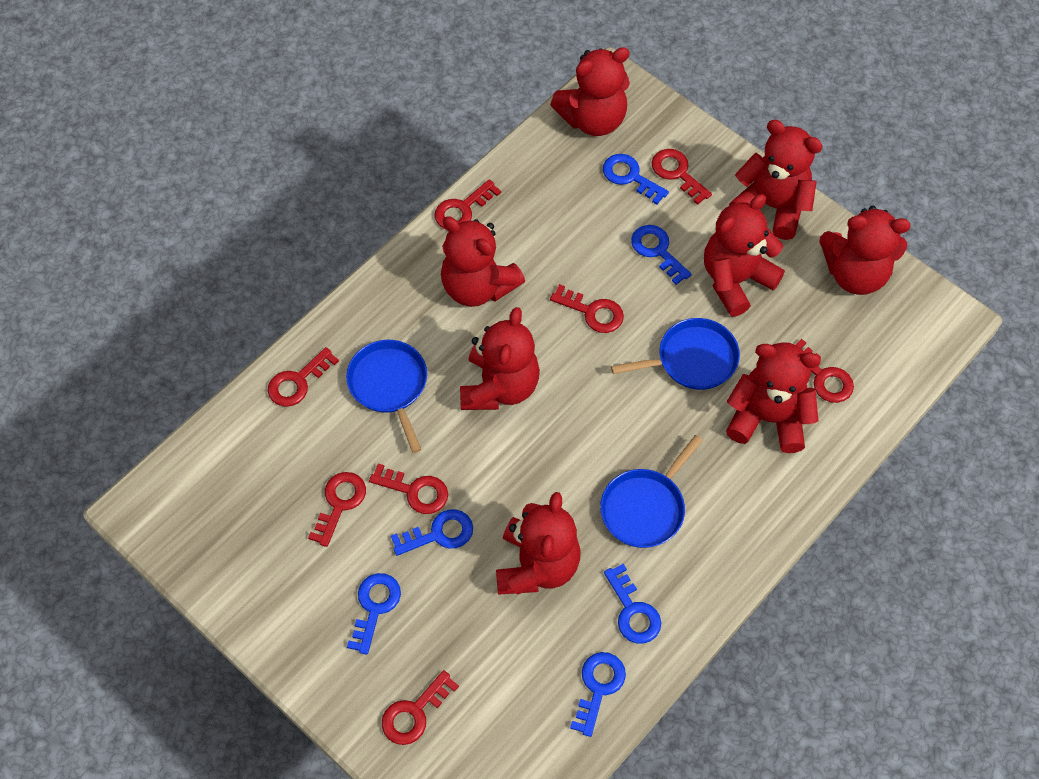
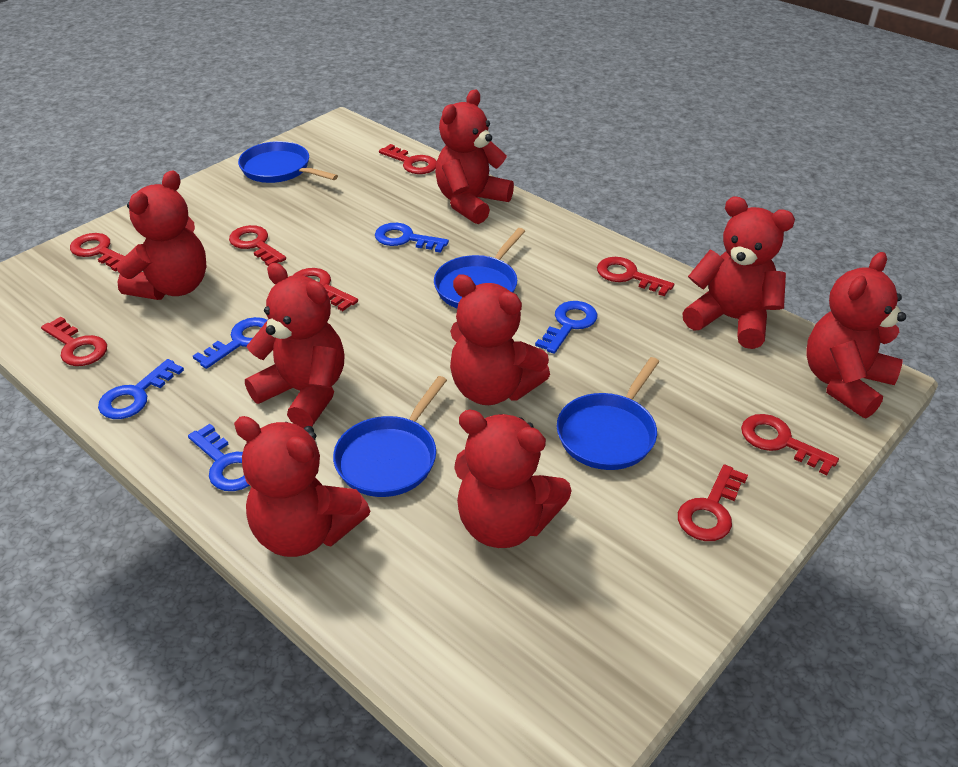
blue key: 6 -> 5
blue pan: 3 -> 4

